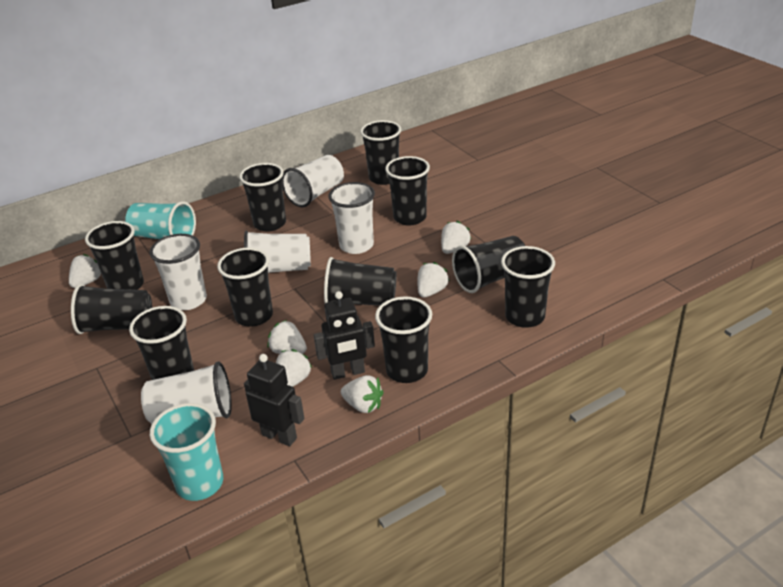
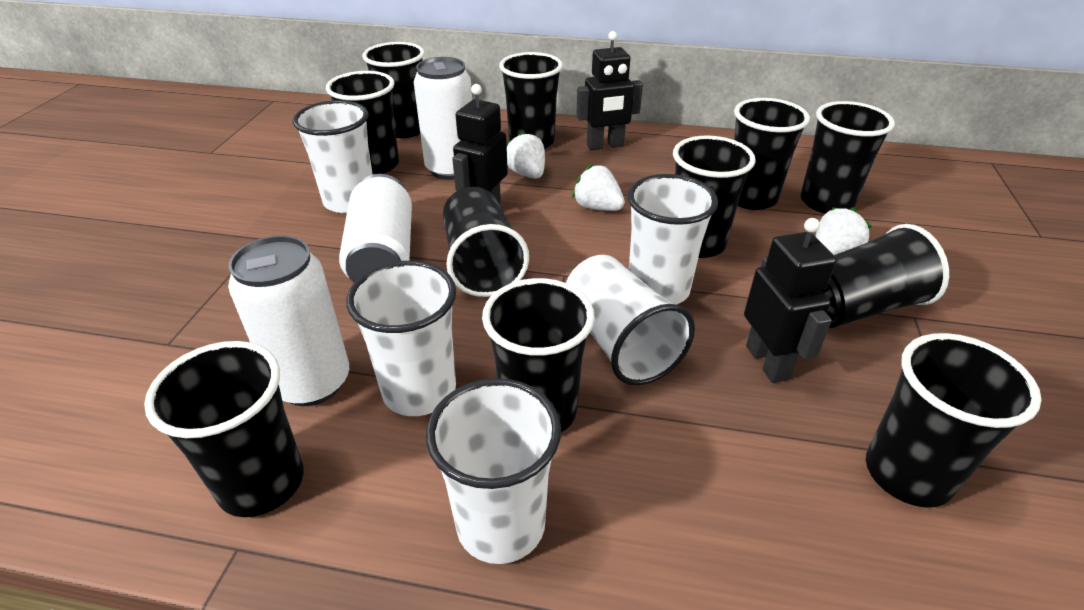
black robot: 2 -> 3
turquoise cup: 2 -> 0
white can: 0 -> 3
white strawberry: 6 -> 3

